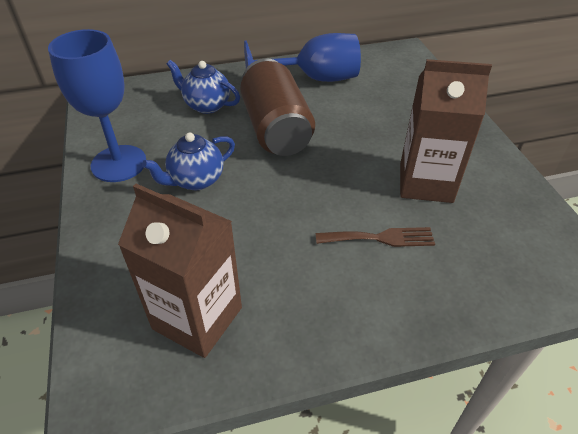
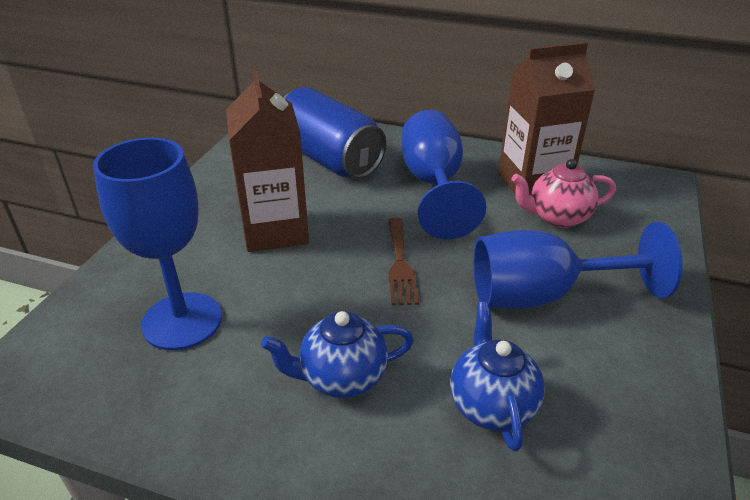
blue can: 0 -> 1
blue goblet: 2 -> 3
brown can: 1 -> 0
pink teapot: 0 -> 1

